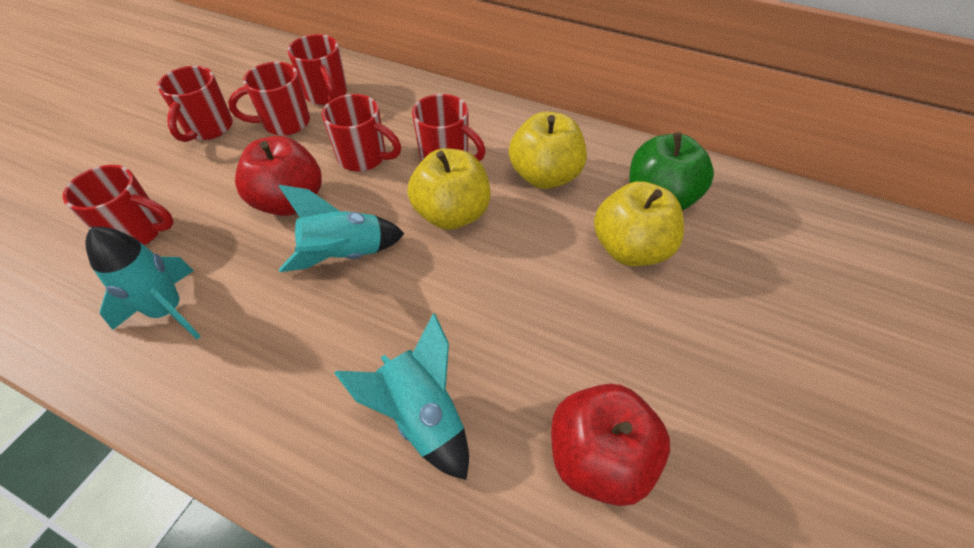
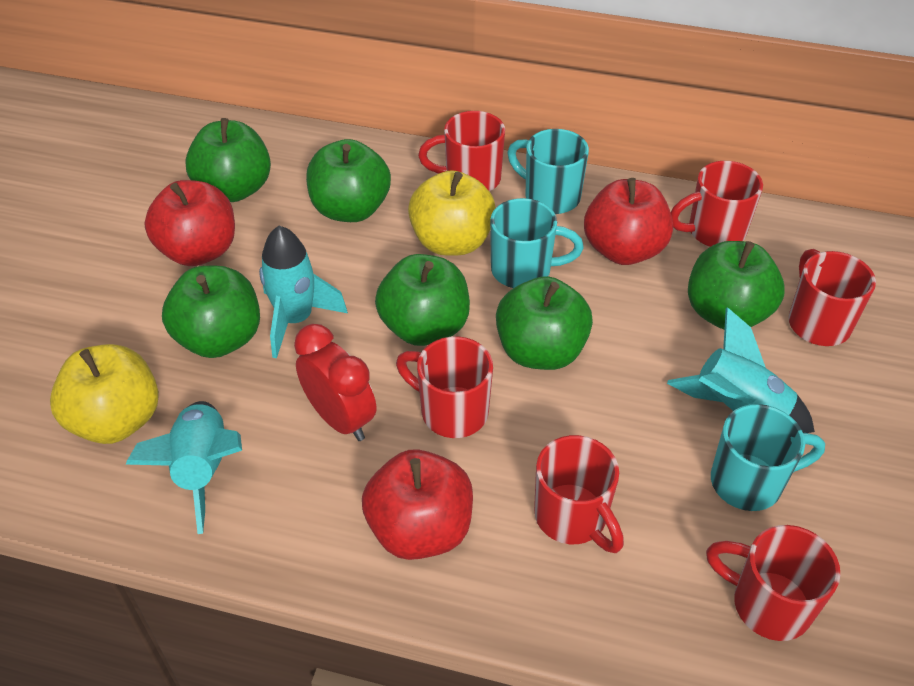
green apple: 1 -> 6
red apple: 2 -> 3
red clock: 0 -> 1
turquoise mug: 0 -> 3
yellow apple: 3 -> 2

